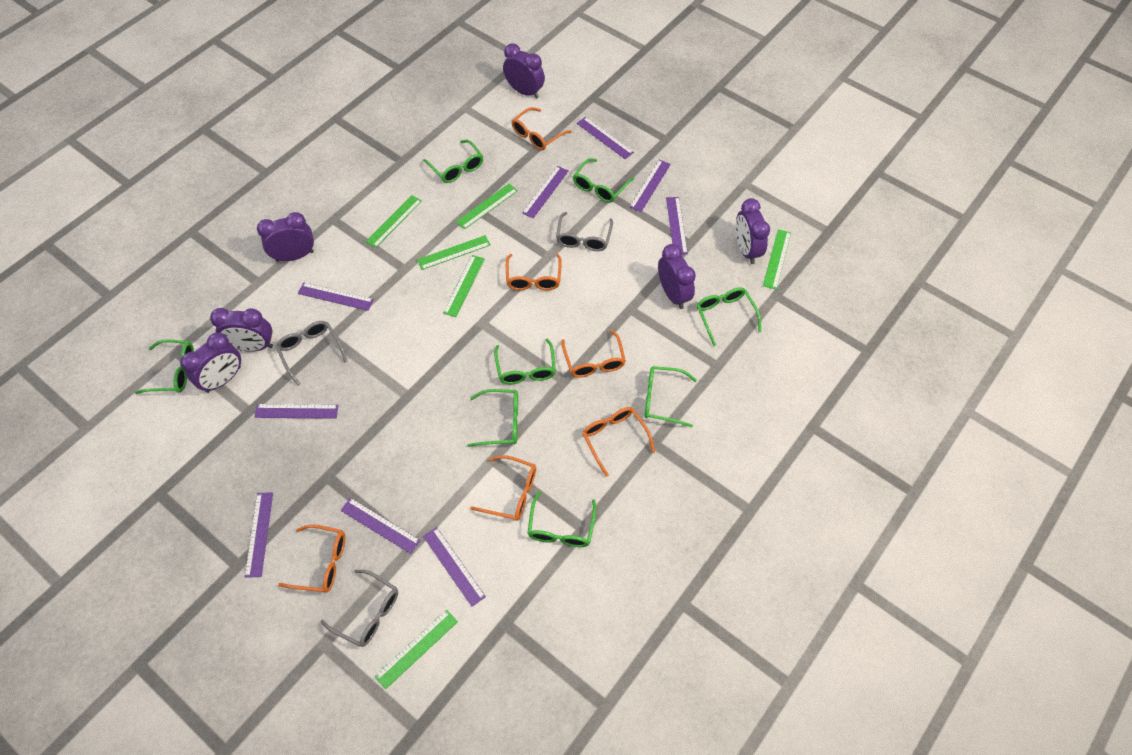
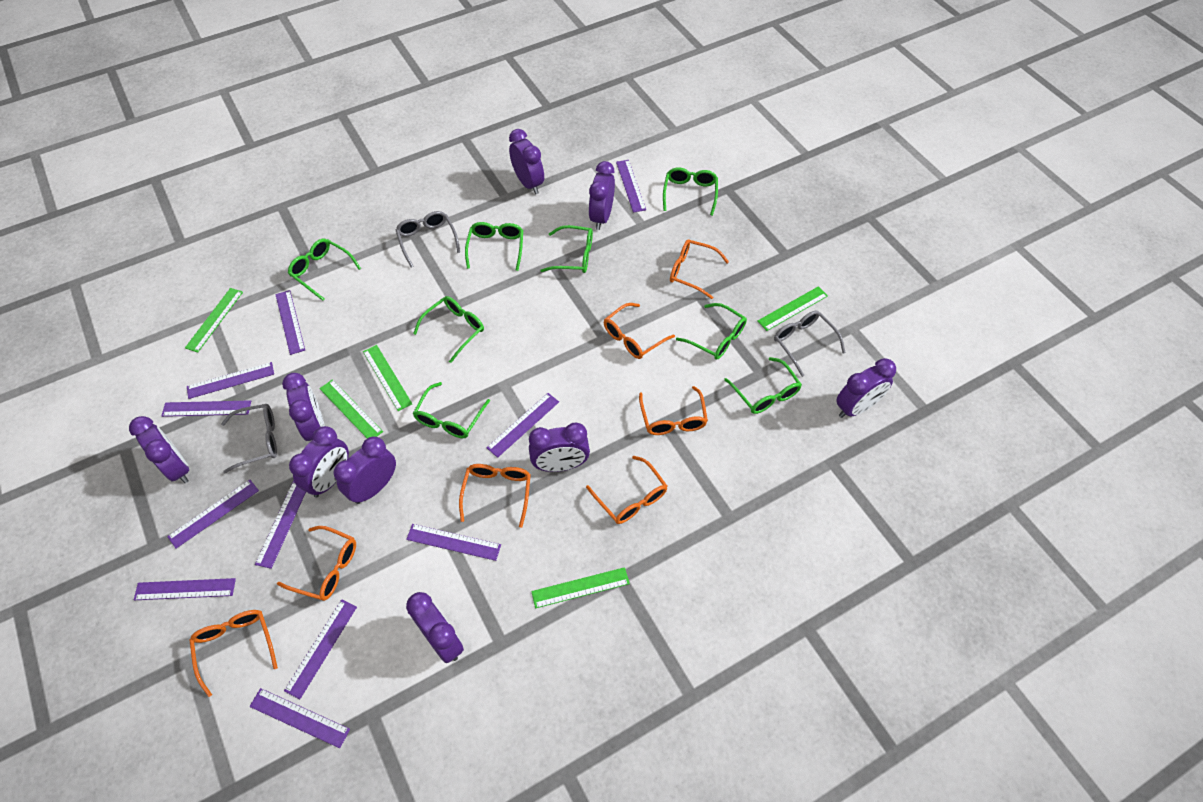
green ruler: 6 -> 5
orange glasses: 6 -> 7
purple clock: 6 -> 9
purple ruler: 9 -> 11

